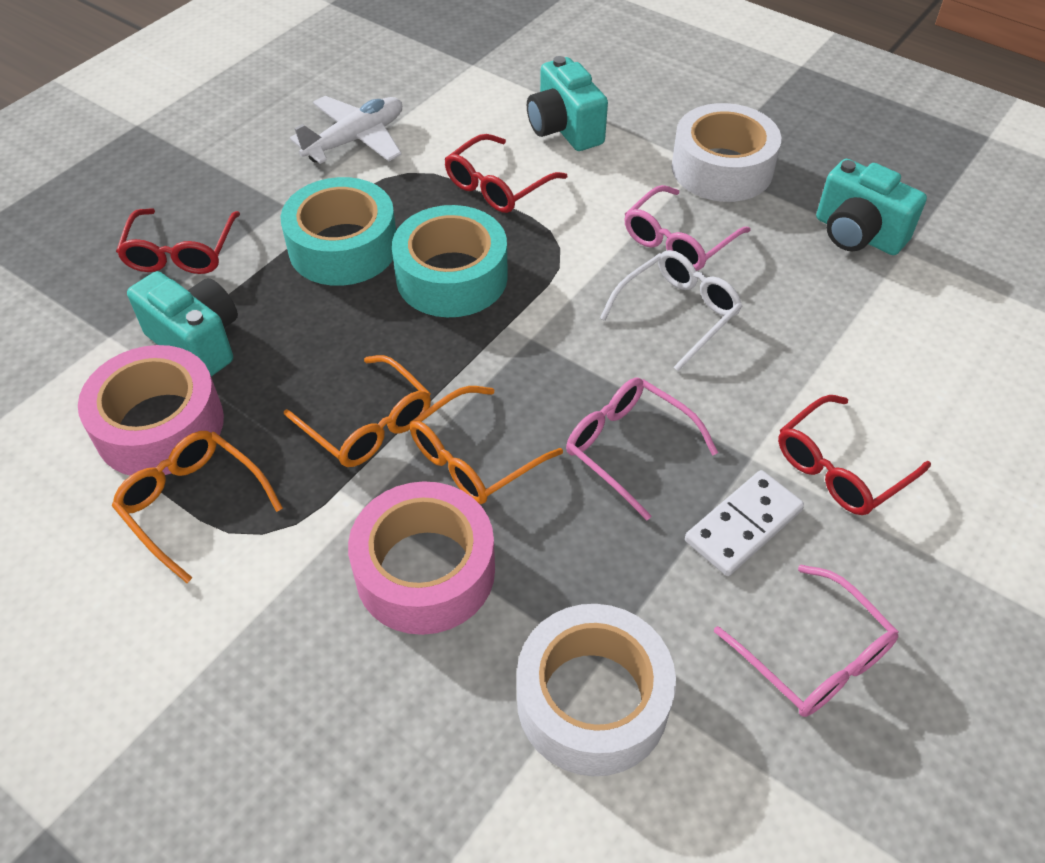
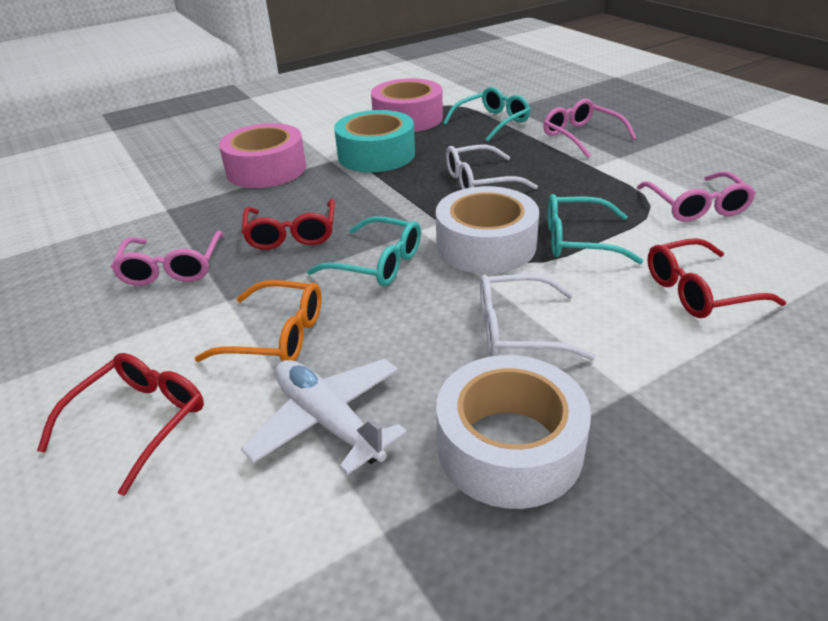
orange glasses: 3 -> 1
turquoise camera: 3 -> 0
turquoise glasses: 0 -> 3
turquoise tape: 2 -> 1
white domino: 1 -> 0
white glasses: 1 -> 2

